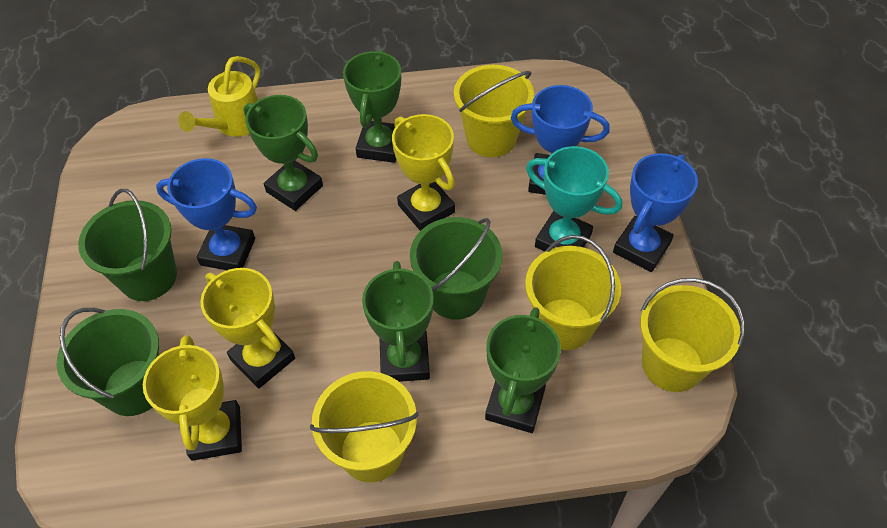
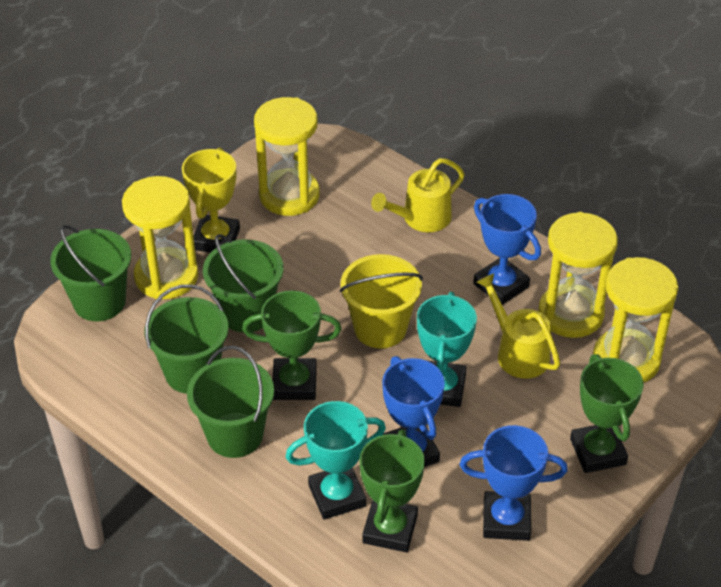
green bucket: 3 -> 4
green trophy: 4 -> 3
turquoise trophy: 1 -> 2
yellow bucket: 4 -> 1
yellow hourglass: 0 -> 4
yellow trophy: 3 -> 1
yellow watering can: 1 -> 2

